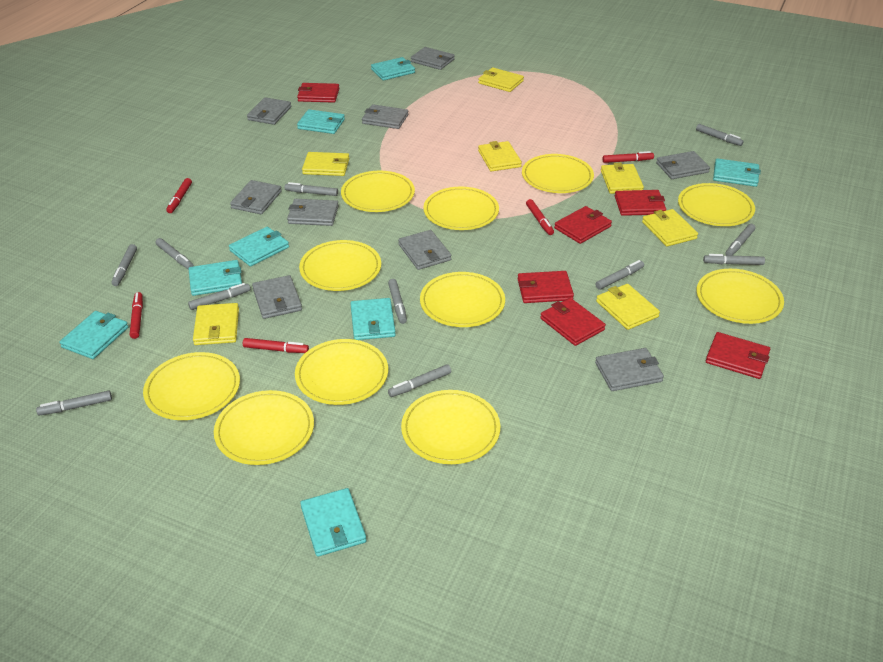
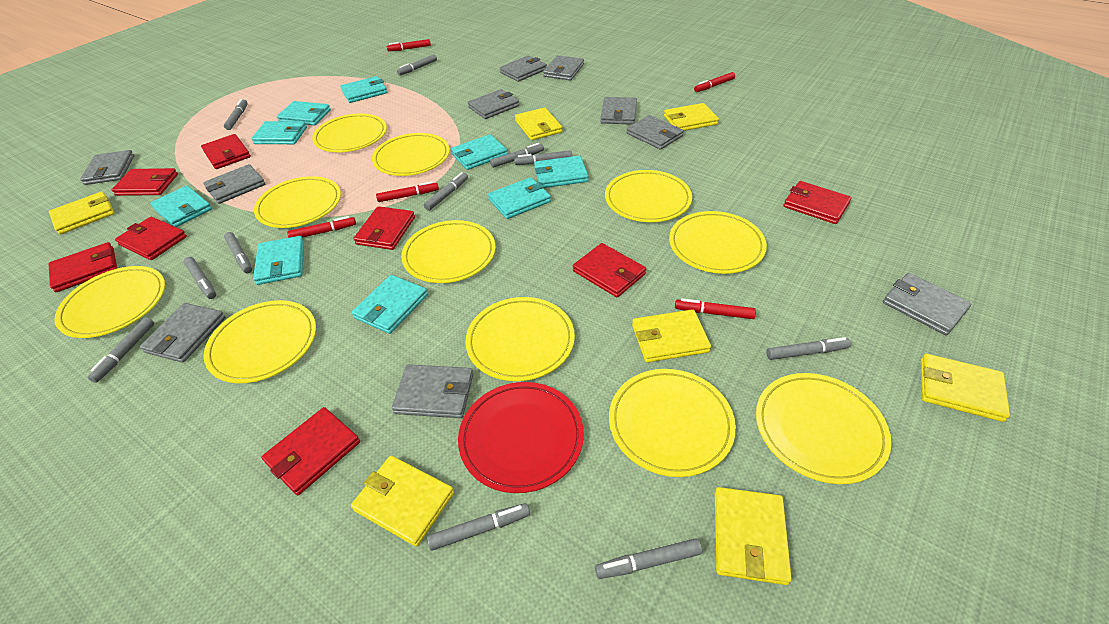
grey wallet: 9 -> 10
red plate: 0 -> 1
red wallet: 6 -> 8
turquoise wallet: 8 -> 9

